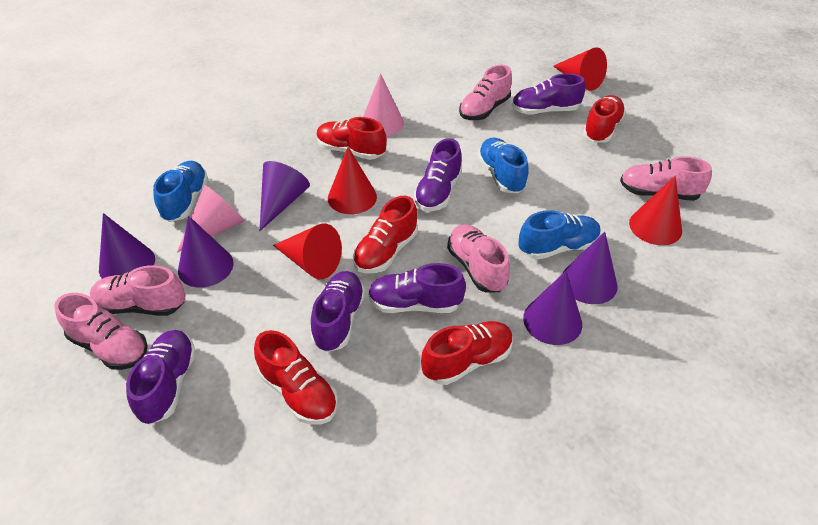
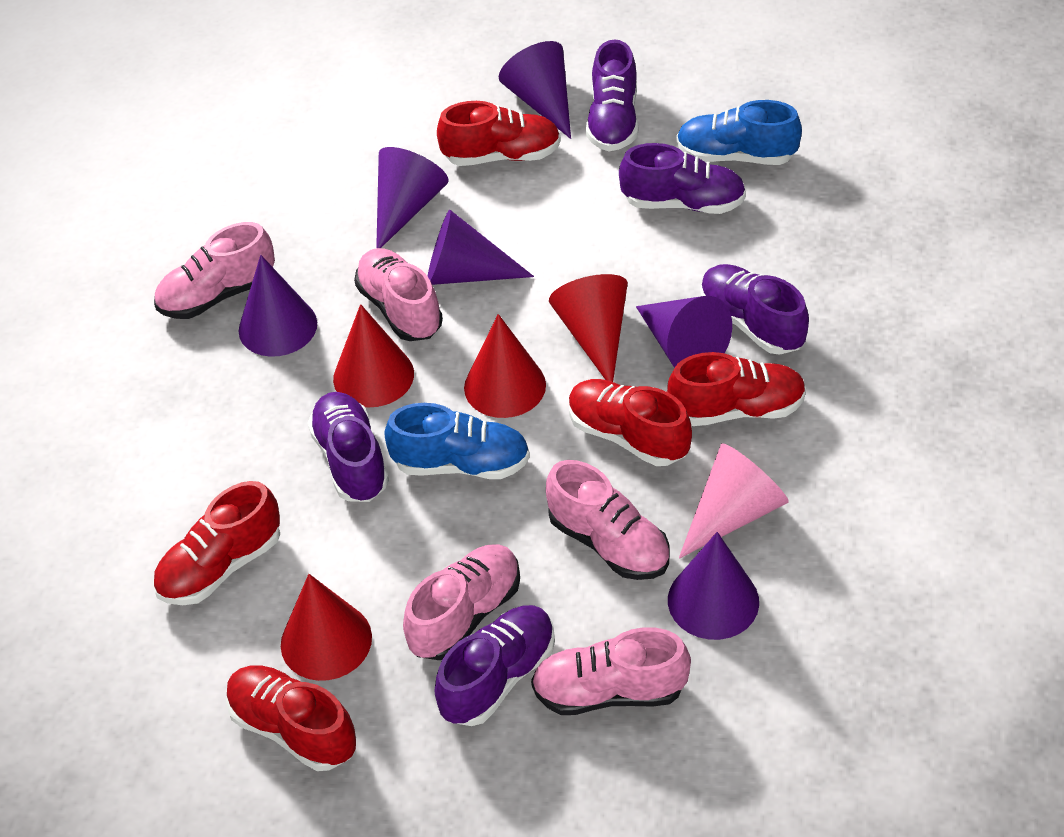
blue shoe: 3 -> 2
pink cone: 2 -> 1
purple cone: 5 -> 6

